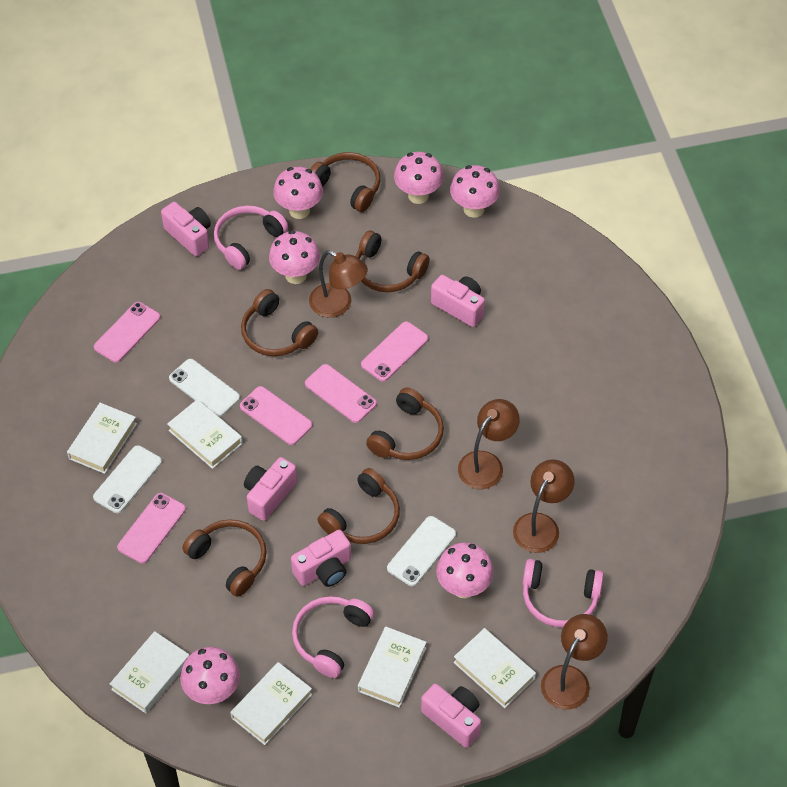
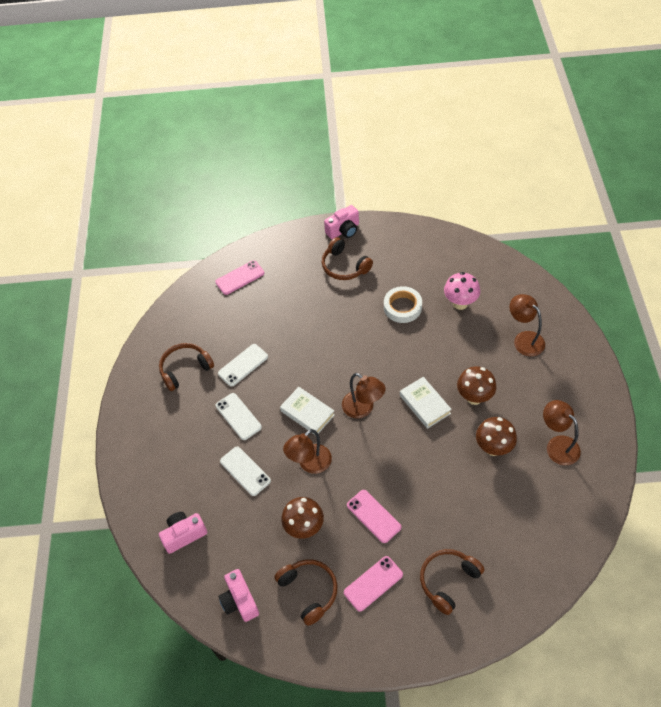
brown headphones: 6 -> 4
brown mushroom: 0 -> 3
pink camera: 5 -> 3
pink headphones: 3 -> 0
pink mushroom: 6 -> 1
pink phone: 5 -> 3
white book: 6 -> 2
white tape: 0 -> 1

